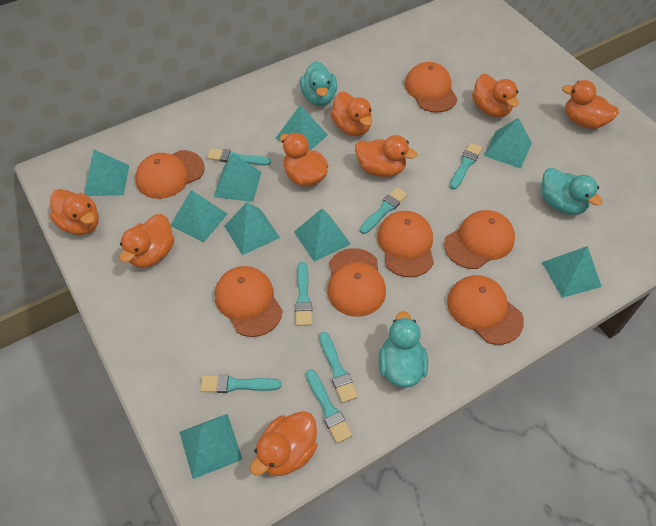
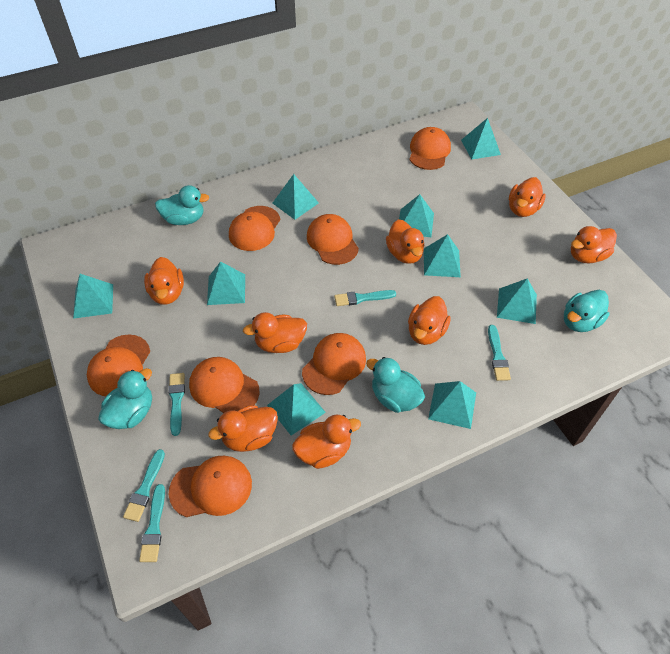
turquoise brush: 7 -> 5
turquoise duck: 3 -> 4

